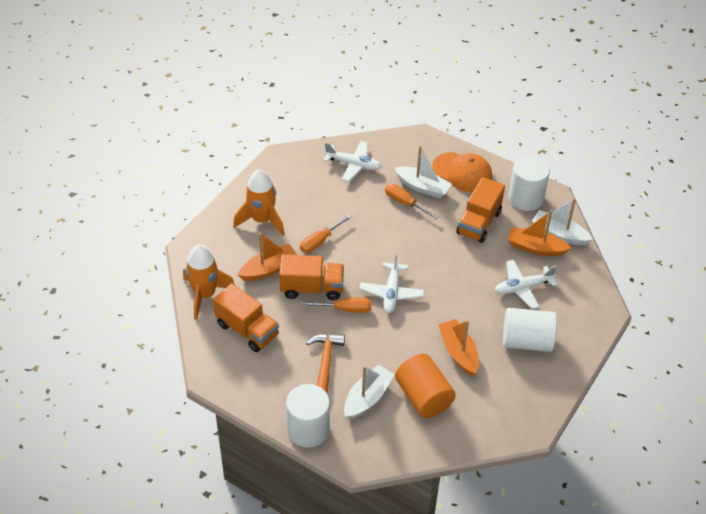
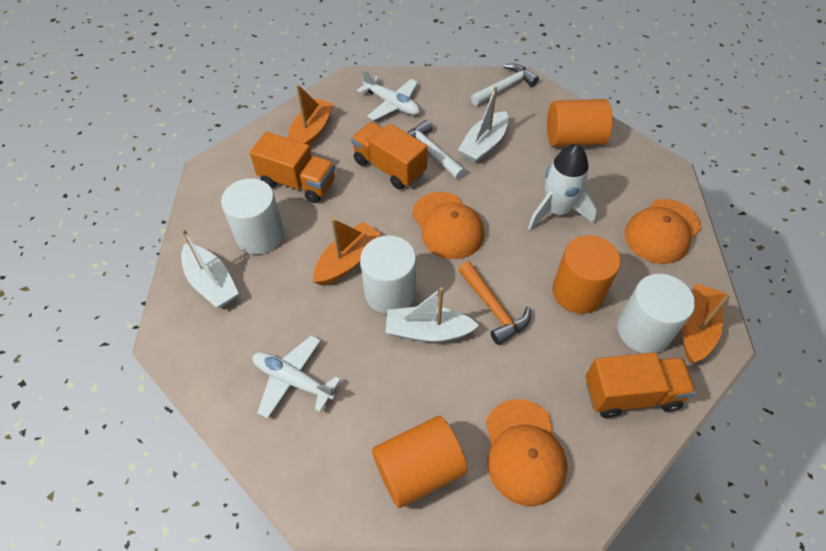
orange cap: 1 -> 3
orange cylinder: 1 -> 3
orange rocket: 2 -> 0
orange screwdriver: 3 -> 0
white hammer: 0 -> 2
white plane: 3 -> 2
white rocket: 0 -> 1

